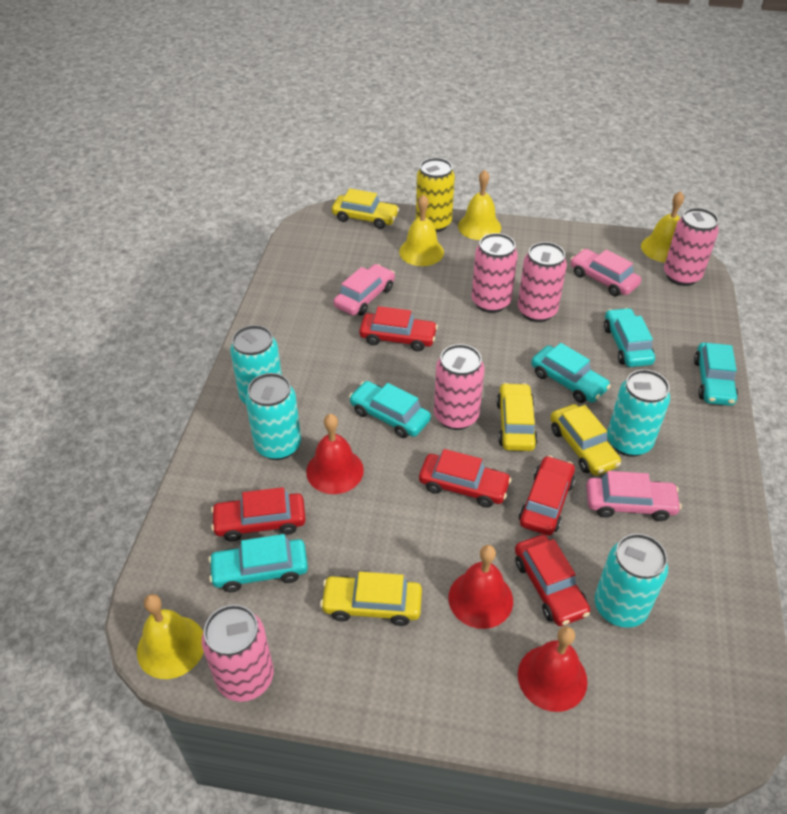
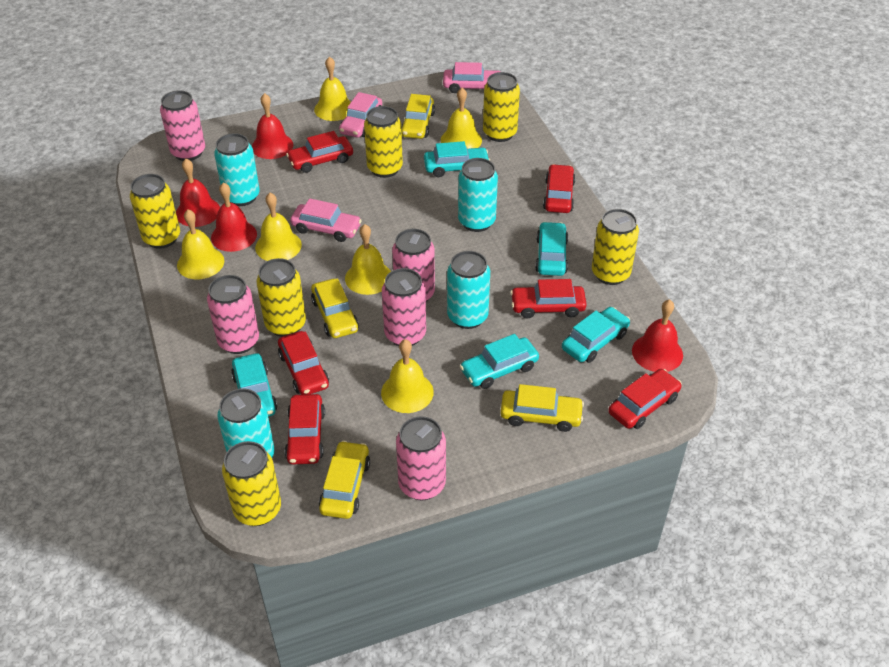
red bell: 3 -> 4
red car: 5 -> 6
yellow bell: 4 -> 6
yellow can: 1 -> 6

